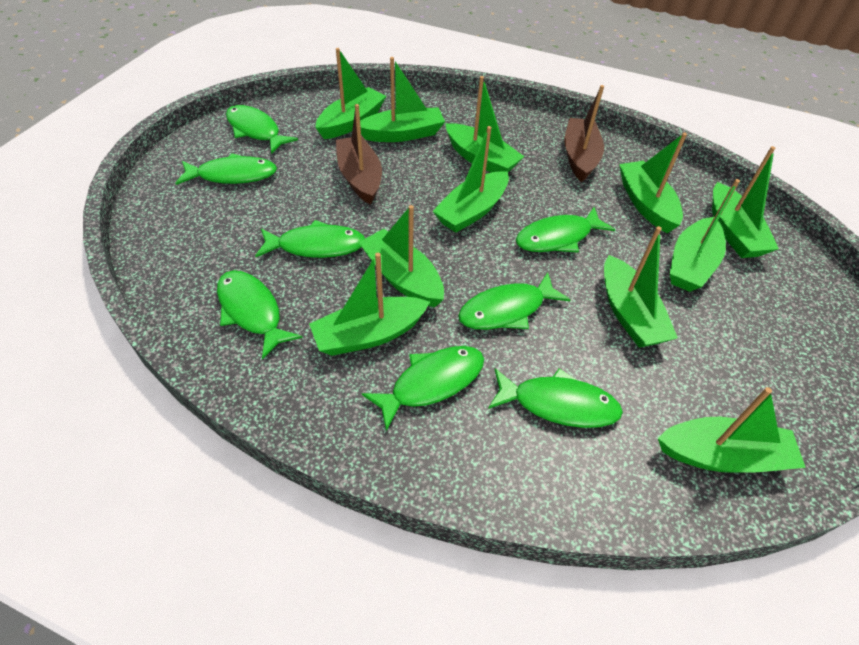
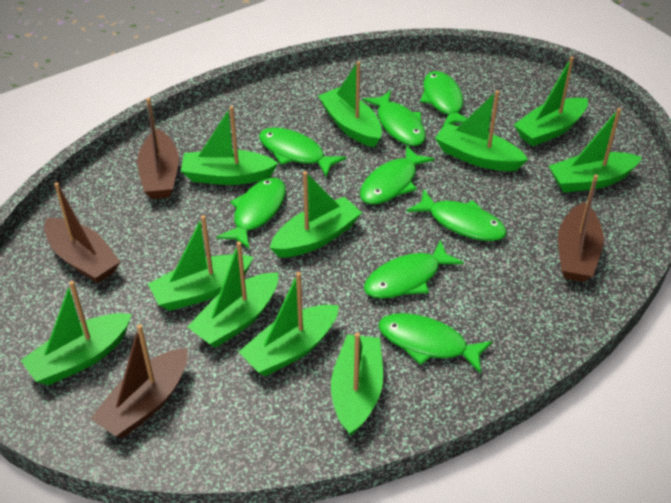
brown boat: 2 -> 4

